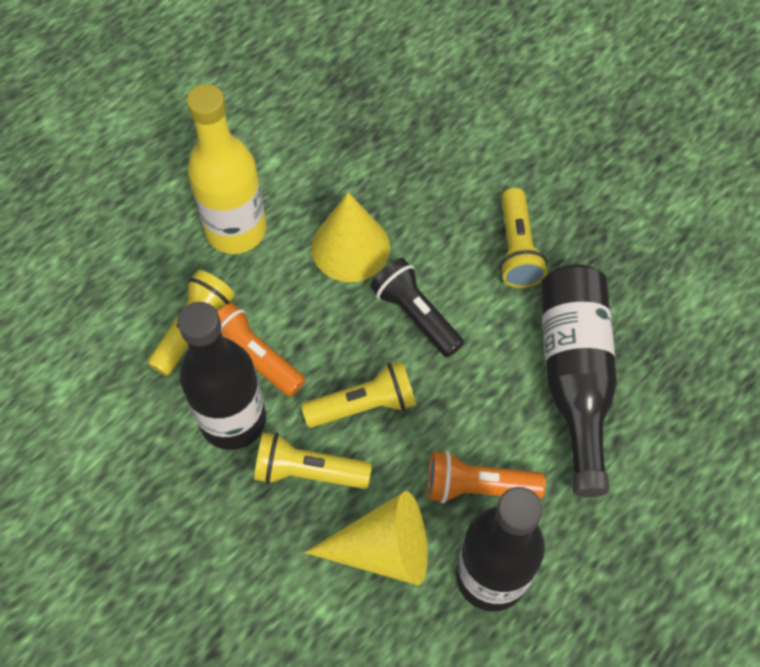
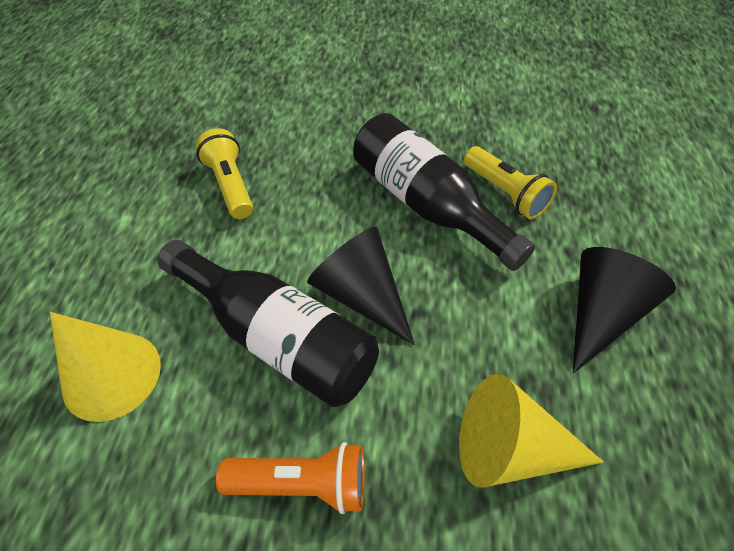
black bottle: 3 -> 2
black cone: 0 -> 2
black flashlight: 1 -> 0
orange flashlight: 2 -> 1
yellow bottle: 1 -> 0
yellow flashlight: 4 -> 2

